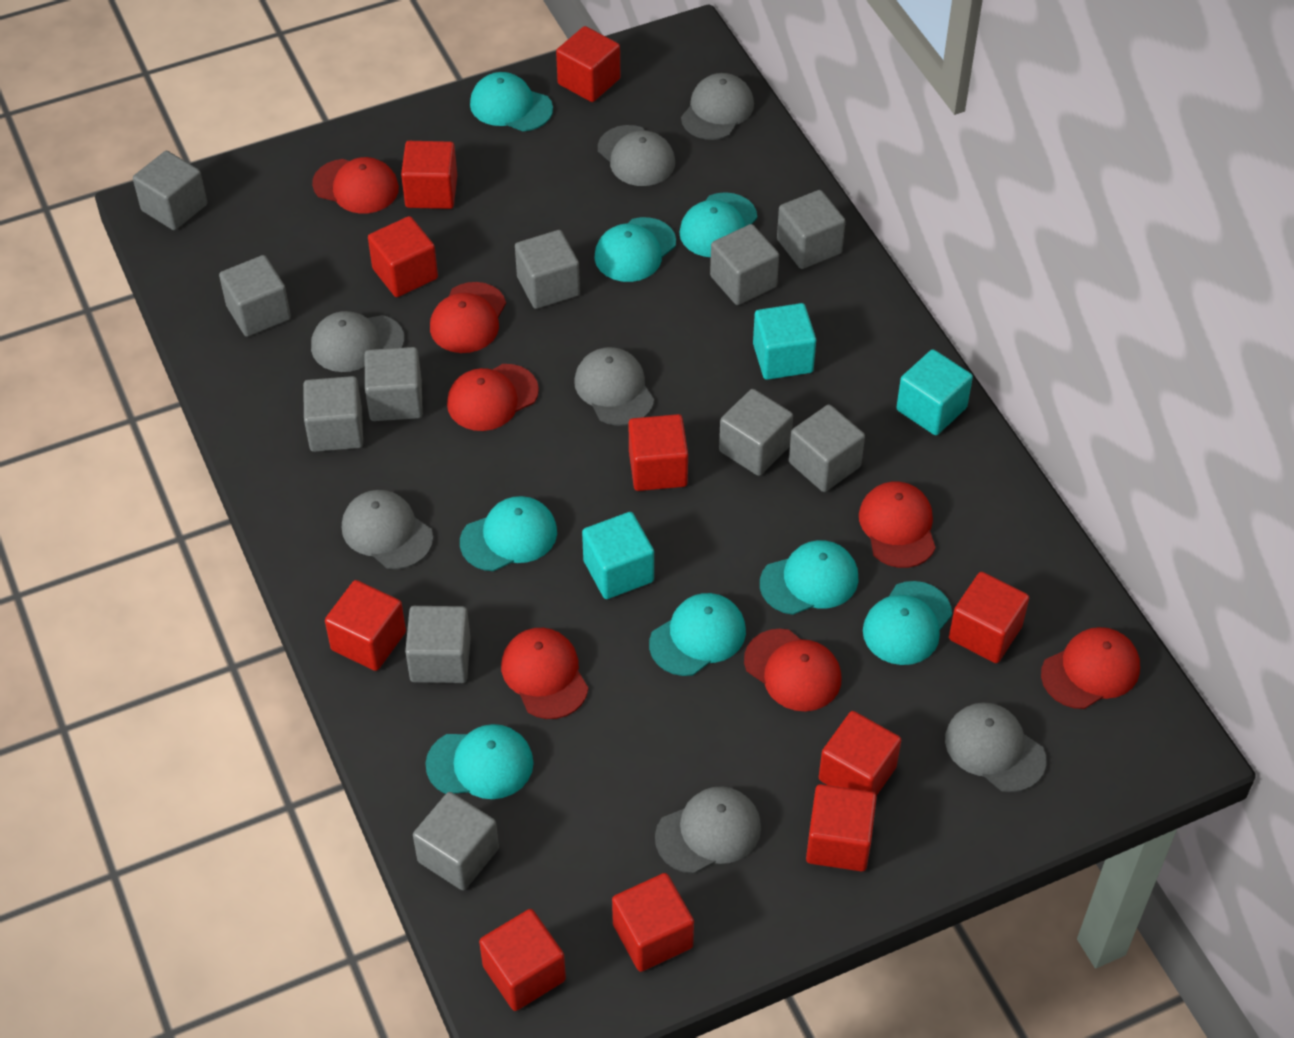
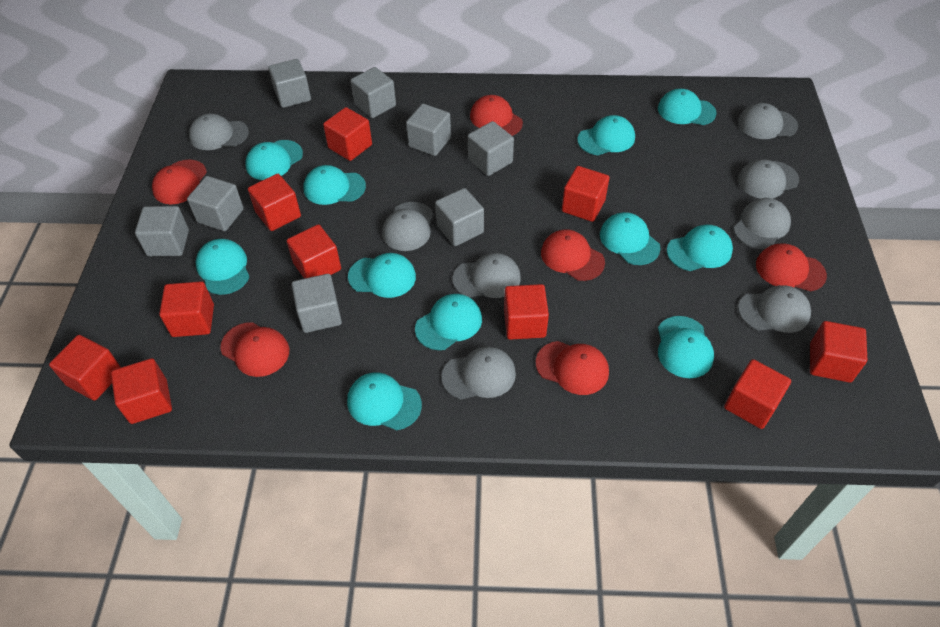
grey cap: 7 -> 8
grey cube: 11 -> 8
red cap: 7 -> 6
turquoise cap: 8 -> 11
turquoise cube: 3 -> 0

